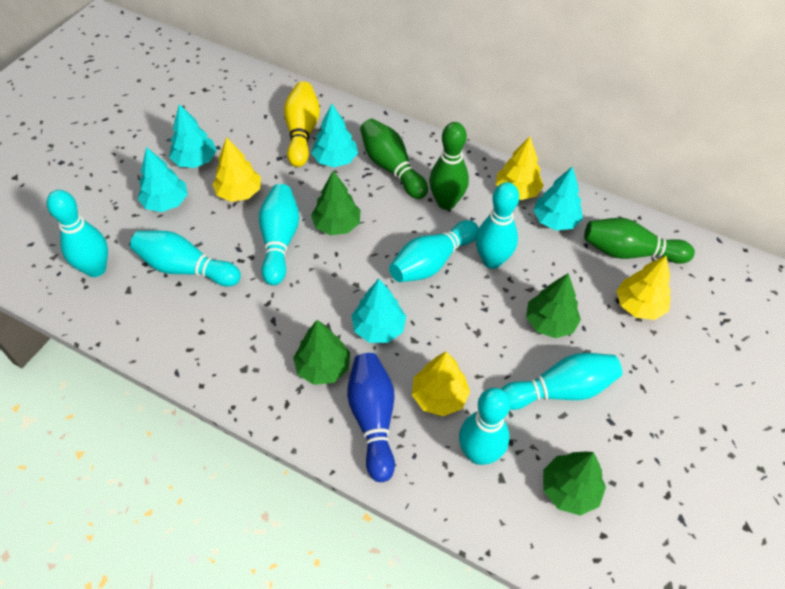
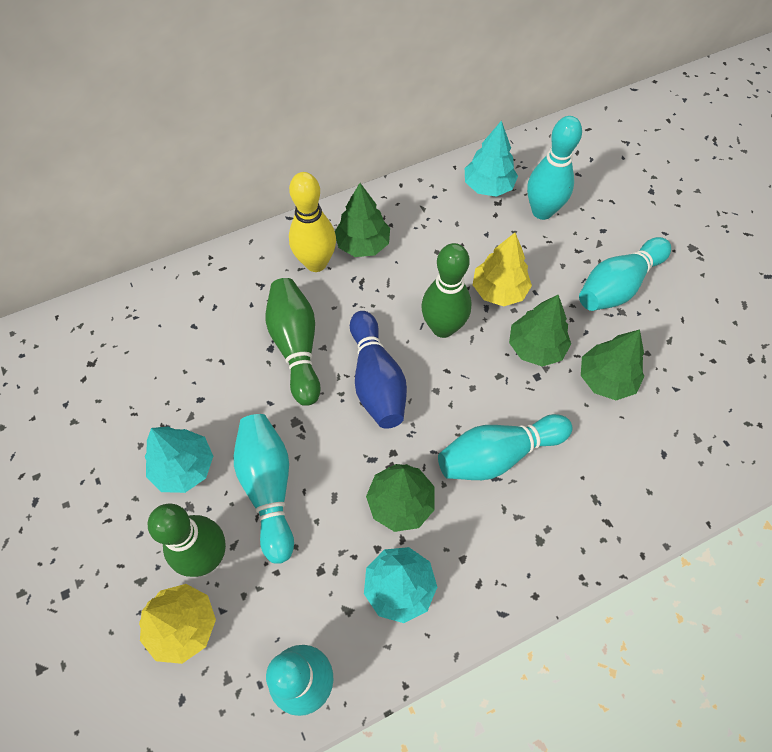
turquoise bowling pin: 7 -> 5
turquoise tree: 5 -> 3
yellow tree: 4 -> 2

